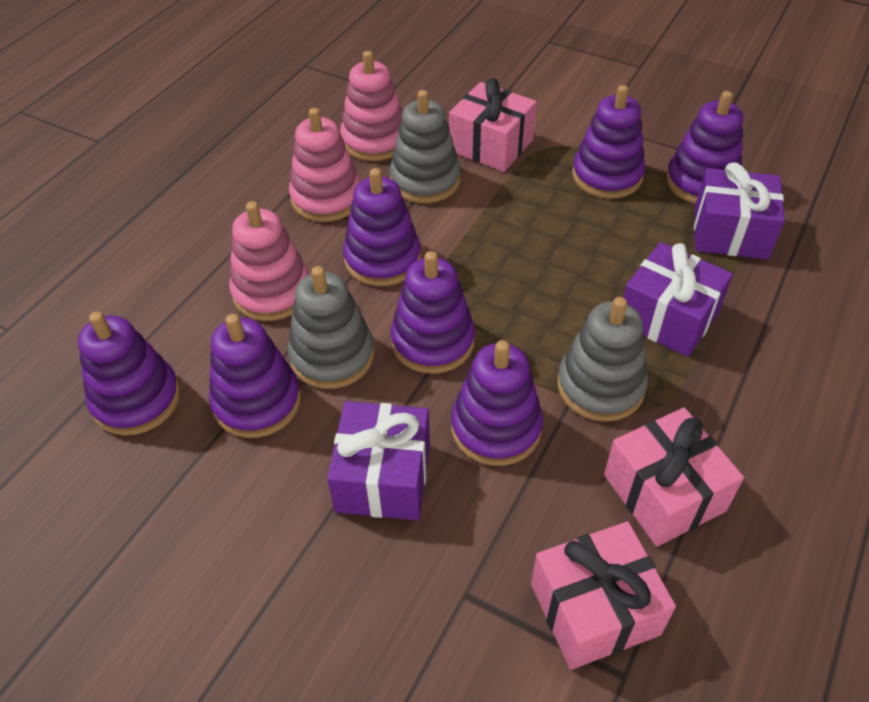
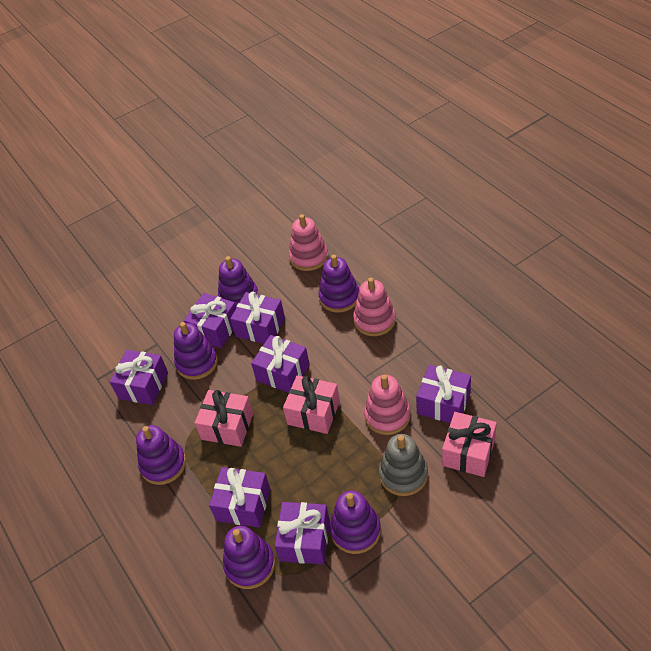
grey stacking toy: 3 -> 1
purple gift: 3 -> 7
purple stacking toy: 7 -> 6

